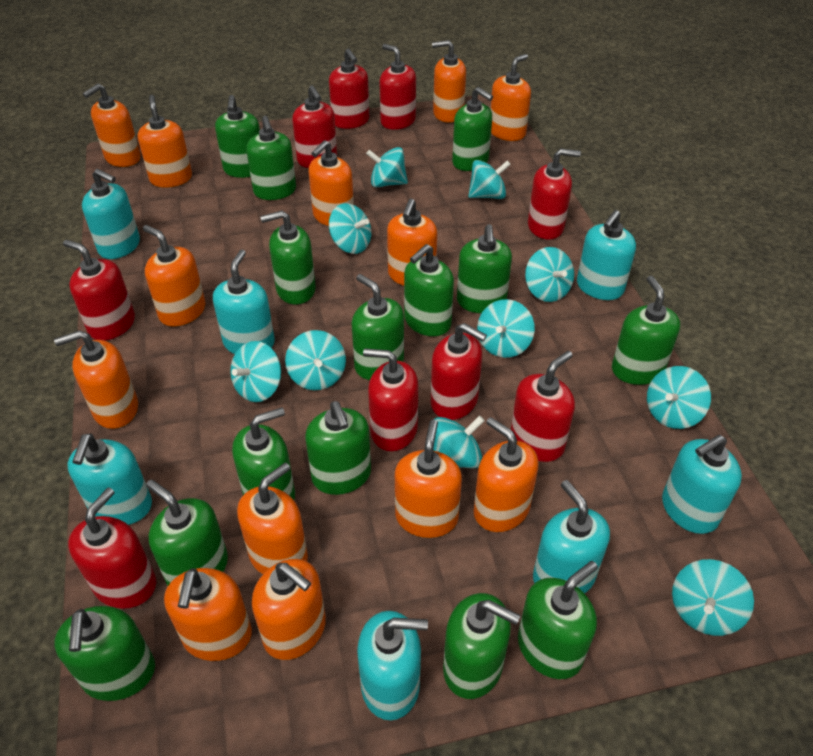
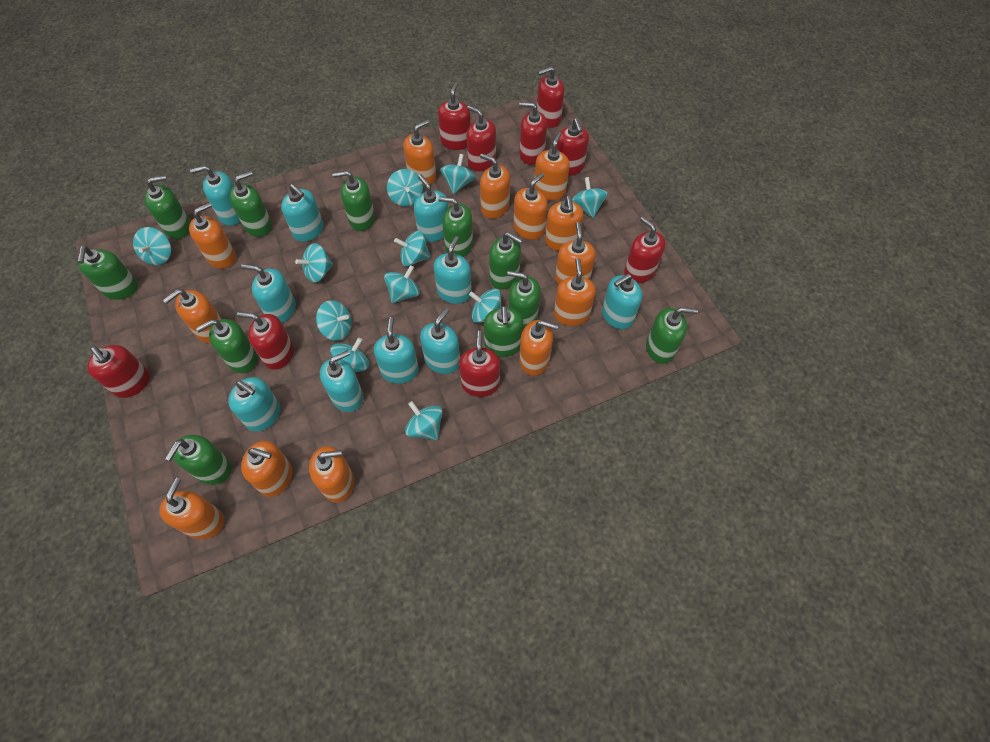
green soap dispenser: 14 -> 11
turquoise soap dispenser: 7 -> 10
turquoise spinning top: 10 -> 11

